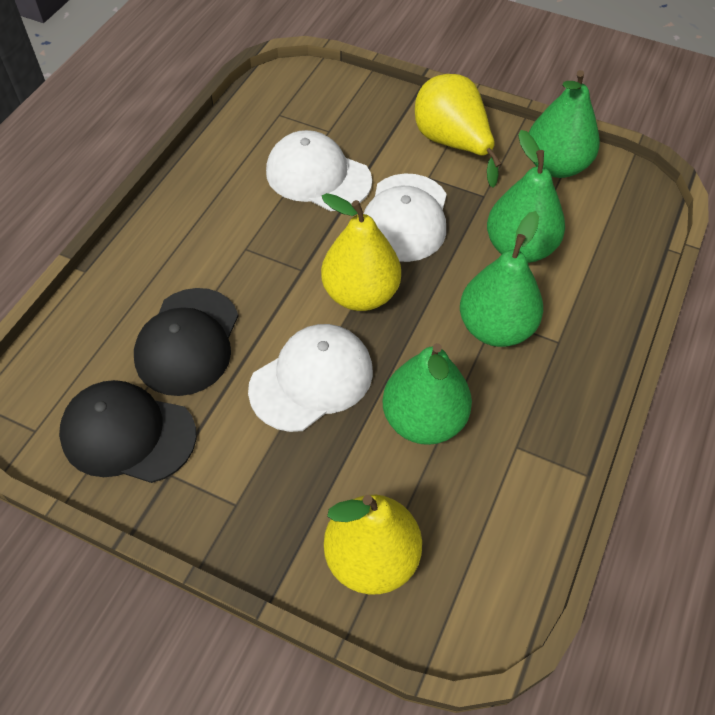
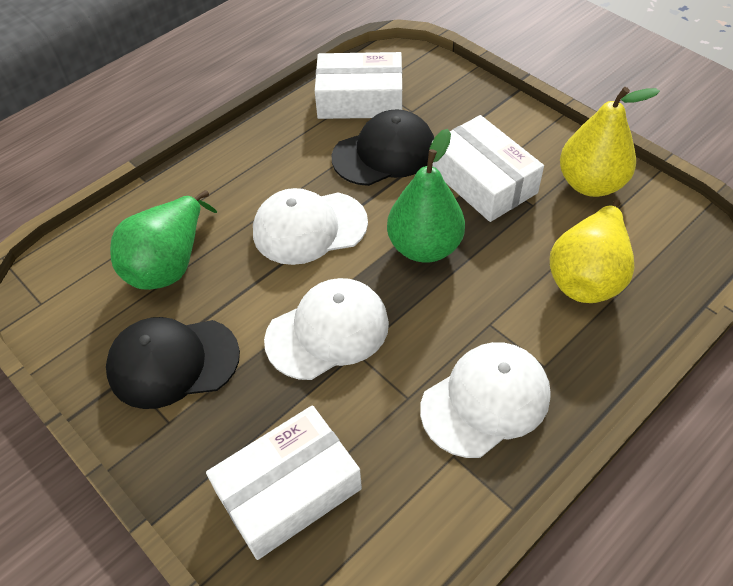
green pear: 4 -> 2
white box: 0 -> 3
yellow pear: 3 -> 2

